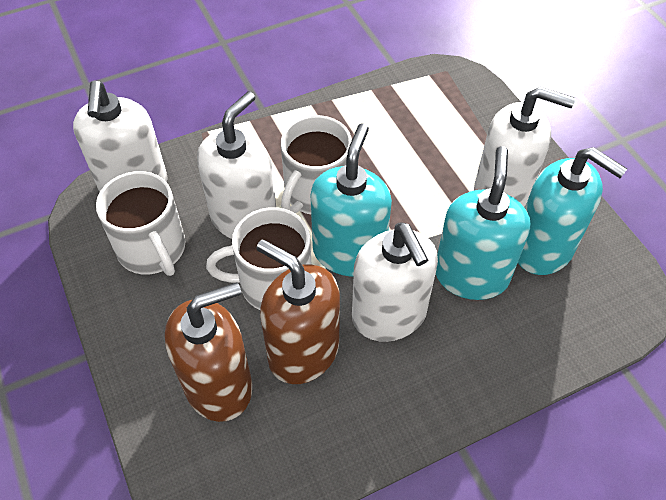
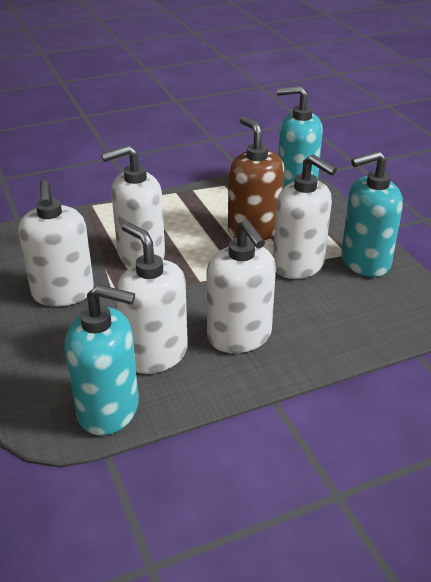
brown soap dispenser: 2 -> 1
white mug: 3 -> 0
white soap dispenser: 4 -> 5

